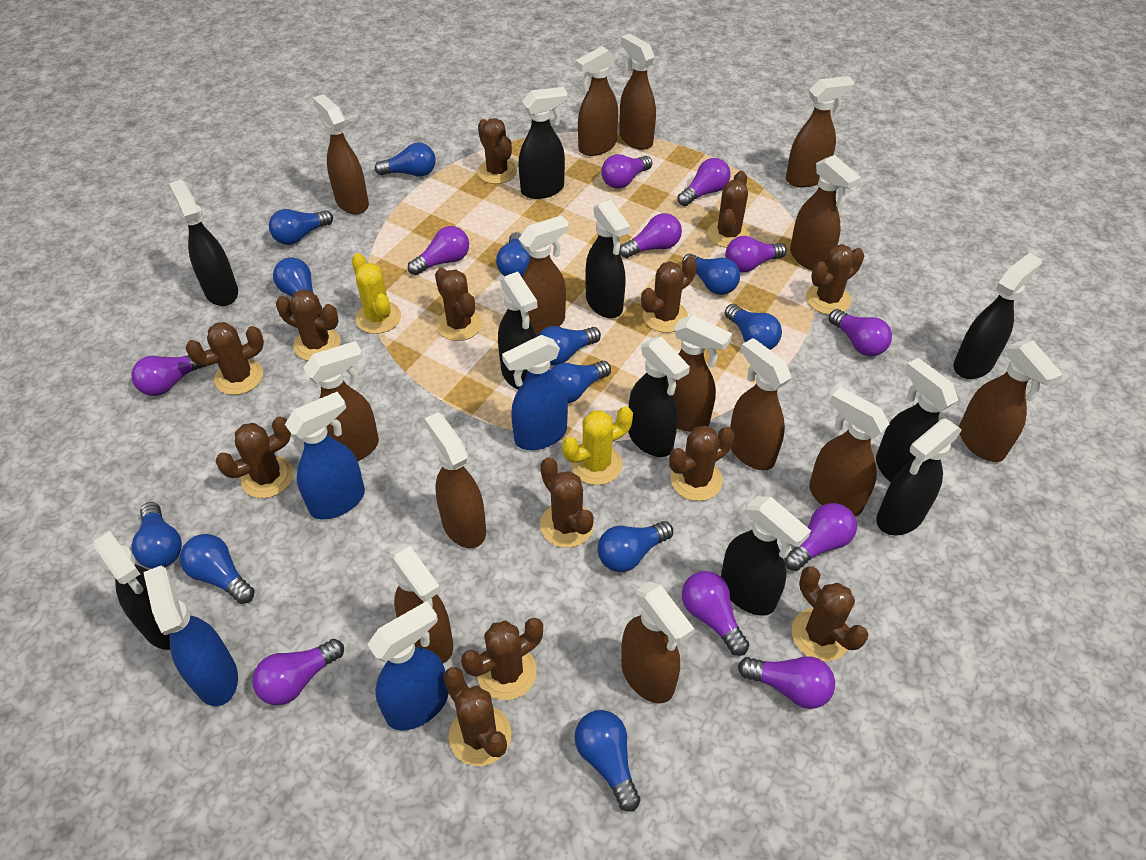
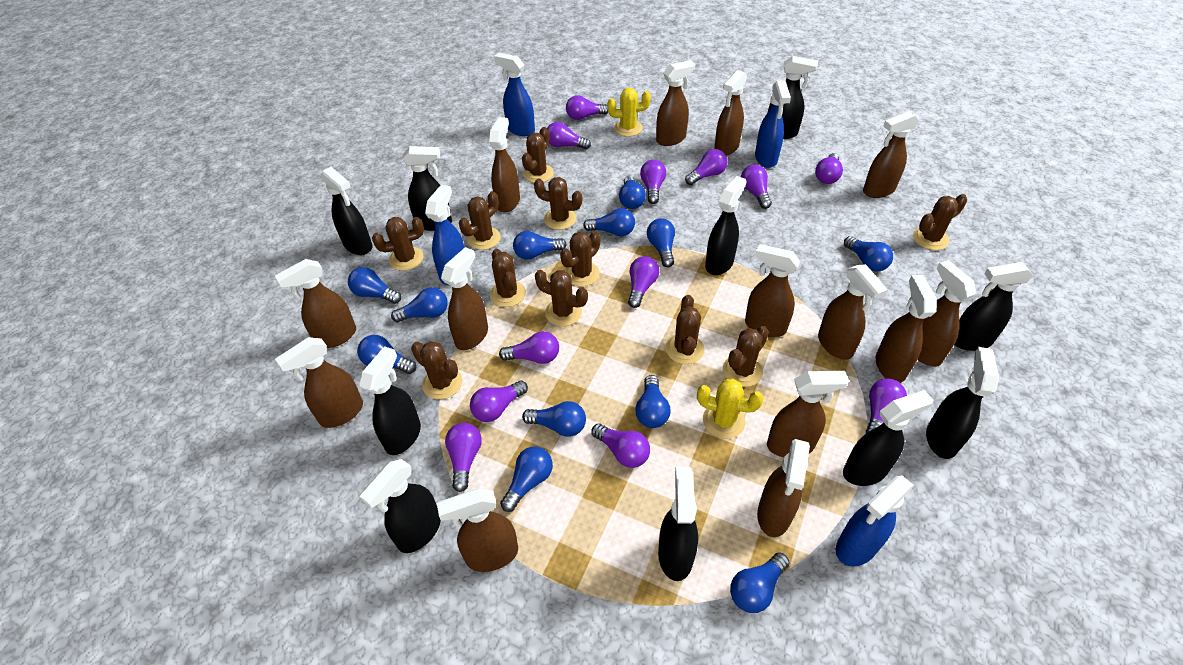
brown cactus: 13 -> 11
purple light bulb: 11 -> 12

